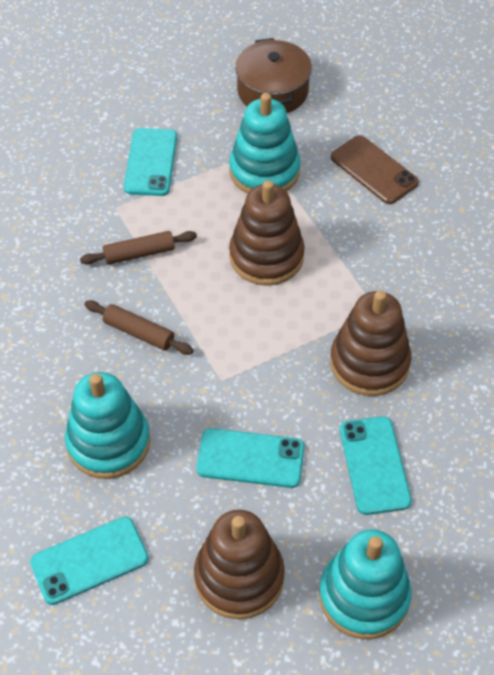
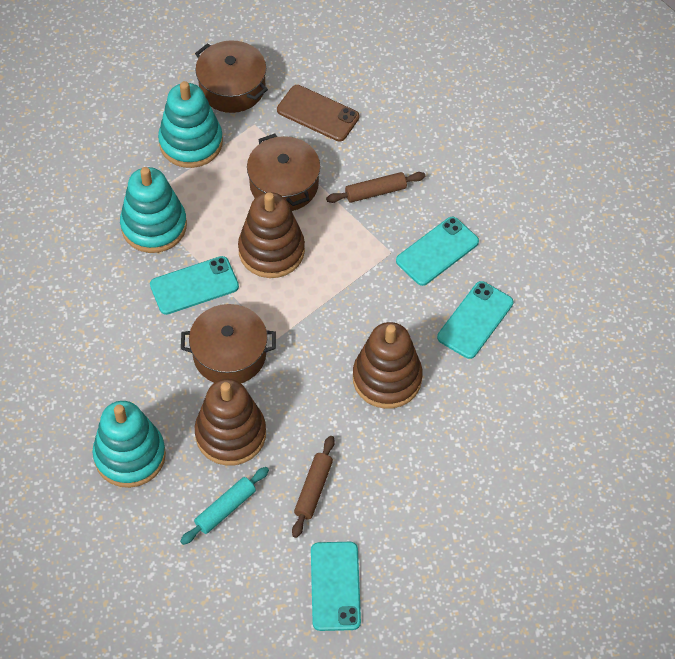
brown pot: 1 -> 3
turquoise rolling pin: 0 -> 1

